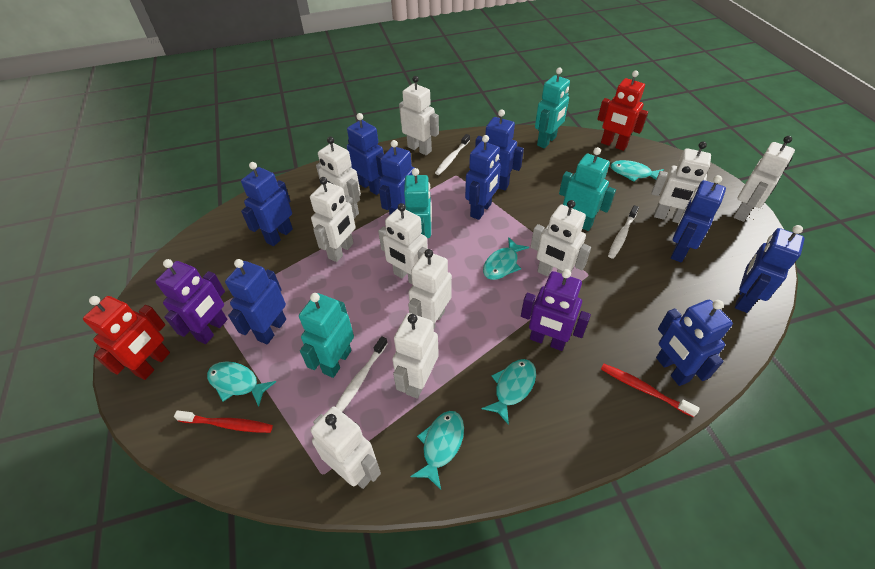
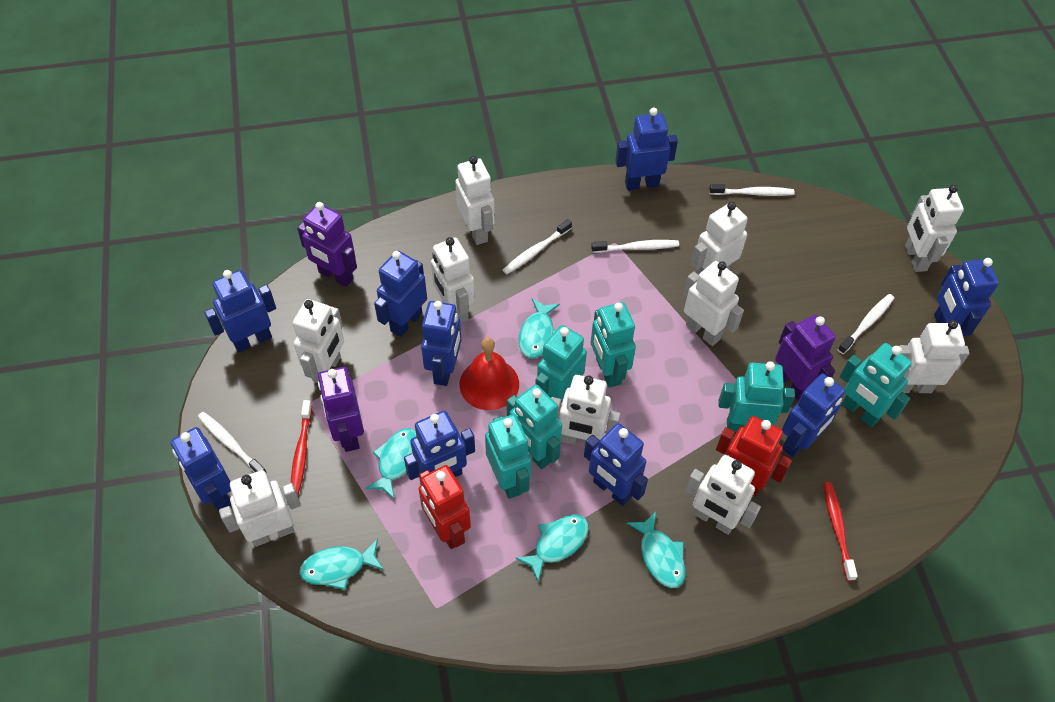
purple robot: 2 -> 3
red bell: 0 -> 1
turquoise robot: 4 -> 6
white toothbrush: 3 -> 5

